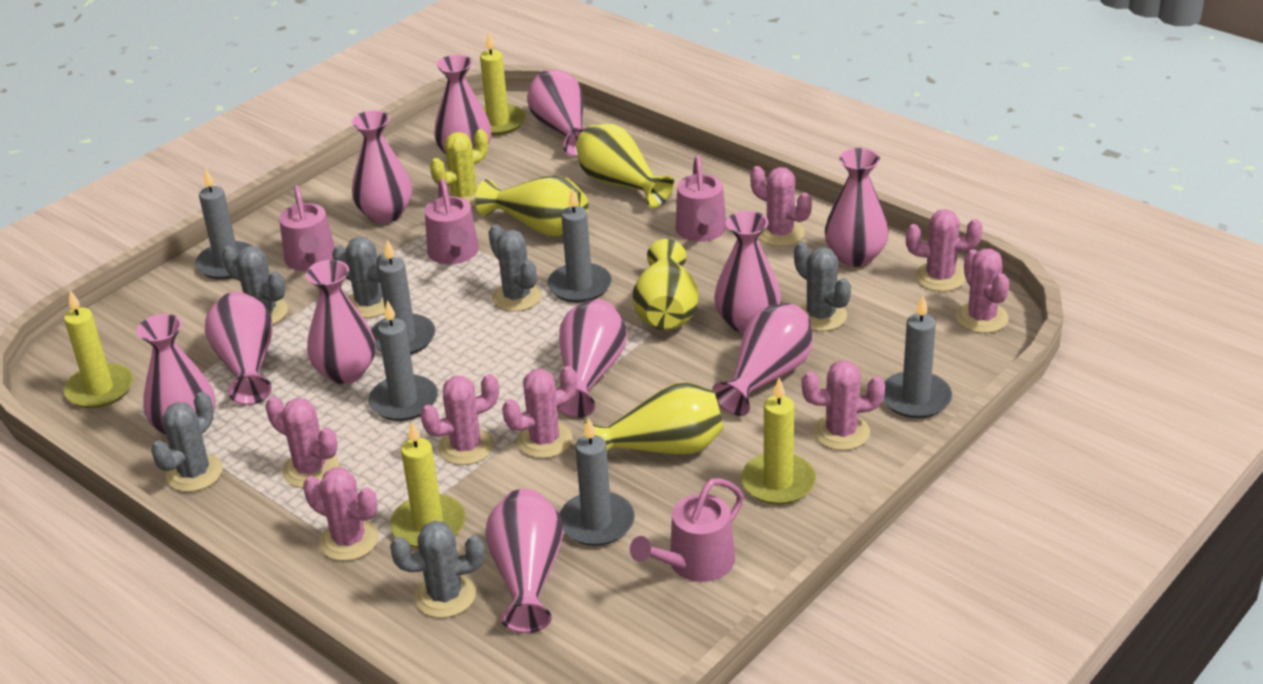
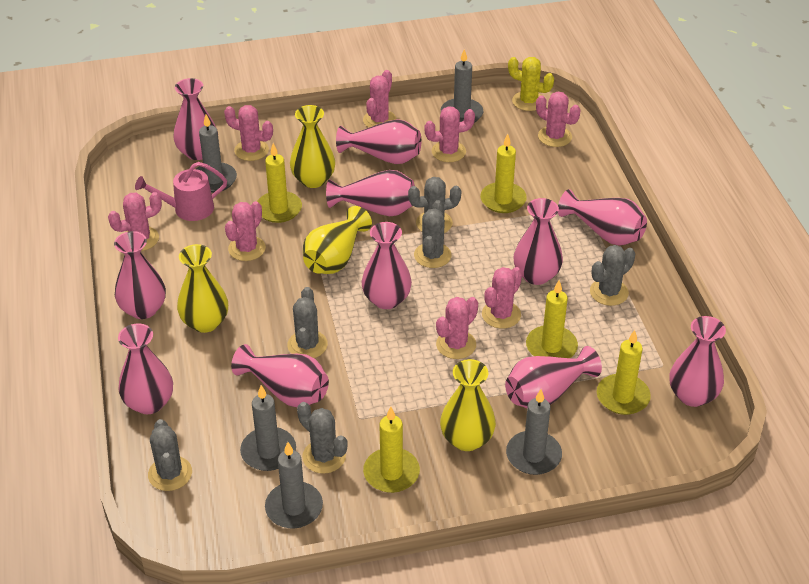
grey candle: 6 -> 5
pink watering can: 4 -> 1
yellow candle: 4 -> 5

